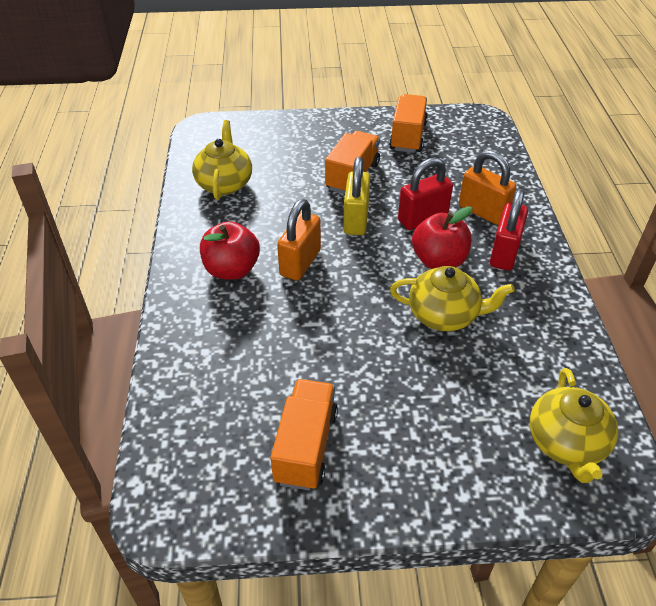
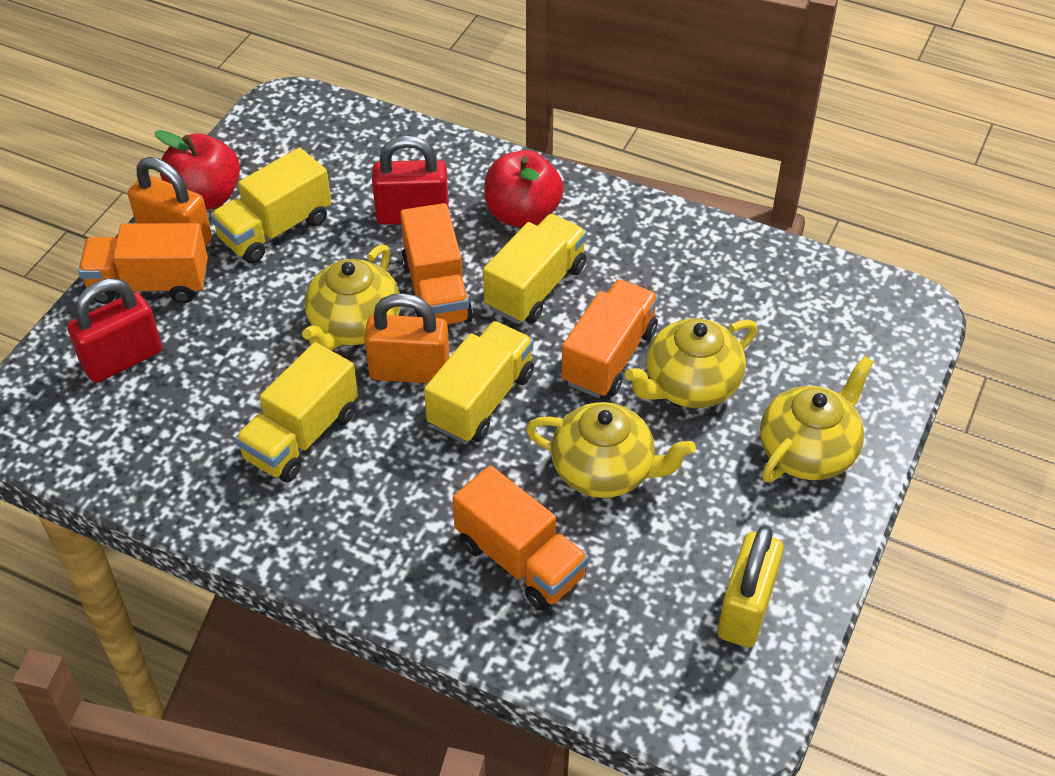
orange truck: 3 -> 4
yellow teapot: 3 -> 4
yellow truck: 0 -> 4

